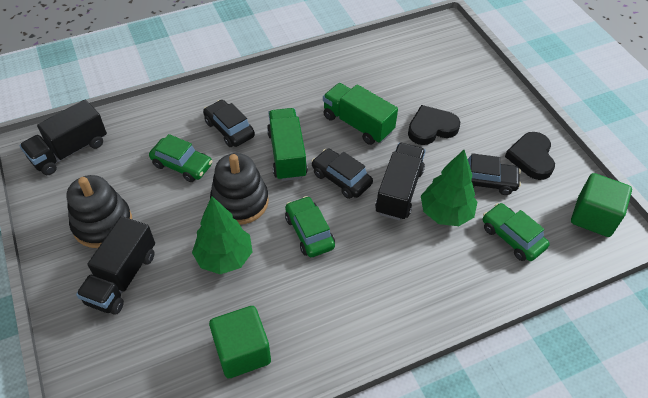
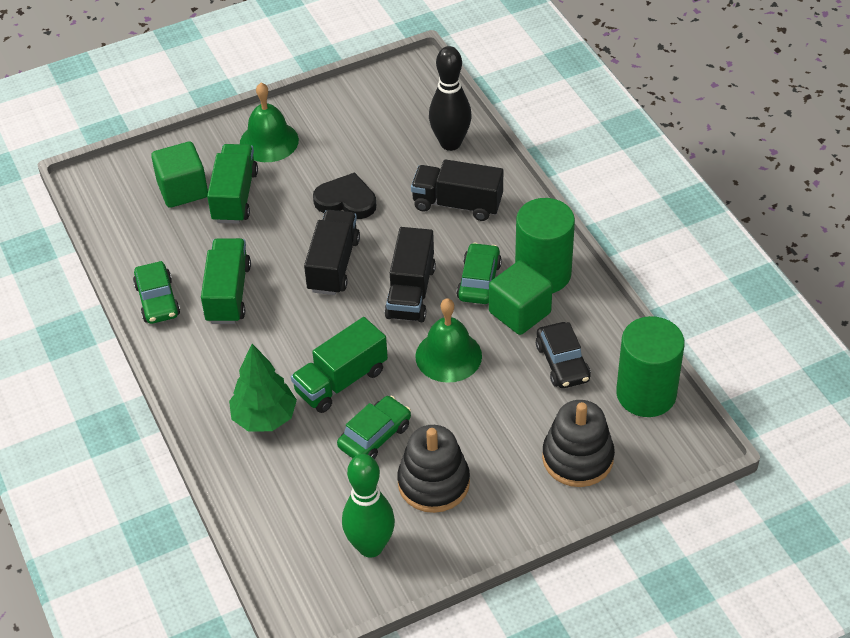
black bowling pin: 0 -> 1
black car: 3 -> 1
black heart: 2 -> 1
green bell: 0 -> 2
green bowling pin: 0 -> 1
green cylinder: 0 -> 2
green tree: 2 -> 1
green truck: 2 -> 3

